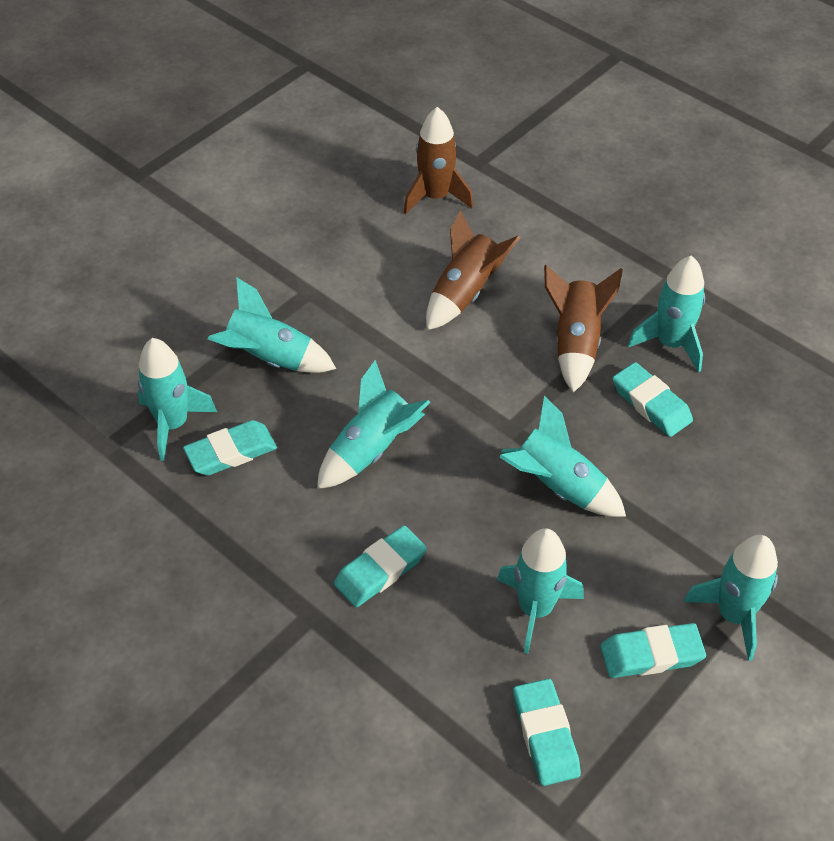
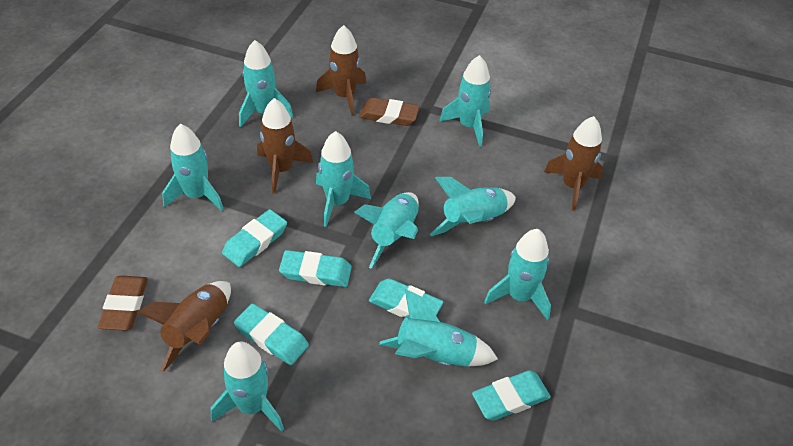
brown eraser: 0 -> 2
brown rocket: 3 -> 4
turquoise rocket: 7 -> 9

